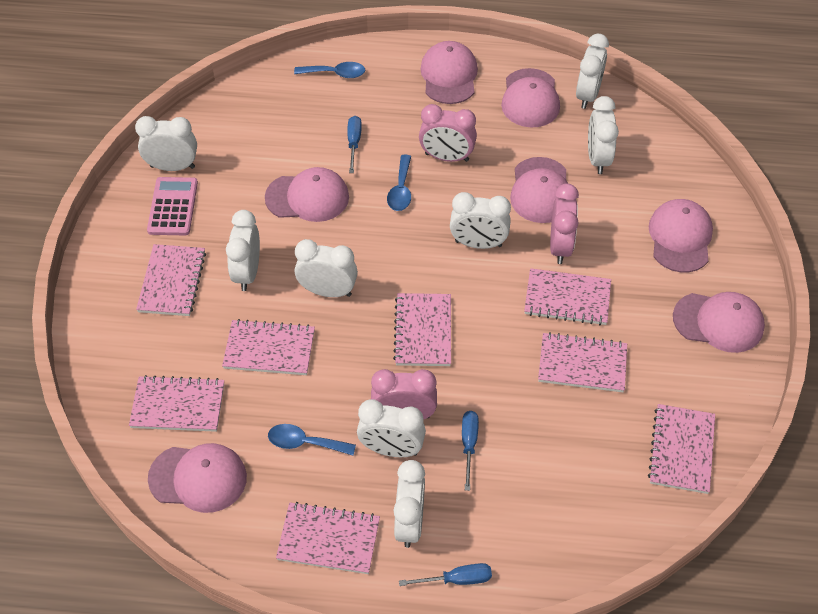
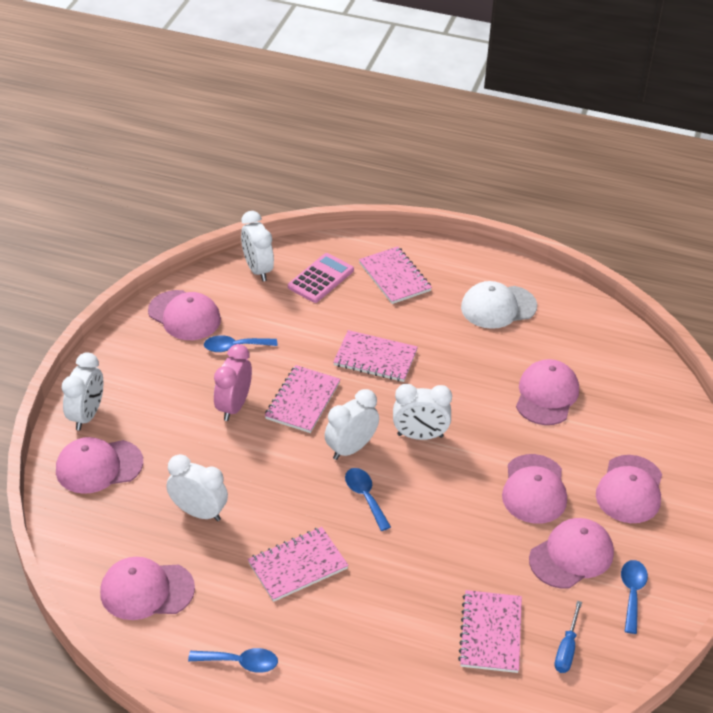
blue screwdriver: 3 -> 1
blue spoon: 3 -> 4
pink clock: 3 -> 1
pink notebook: 8 -> 5
white cap: 0 -> 1
white clock: 8 -> 5

